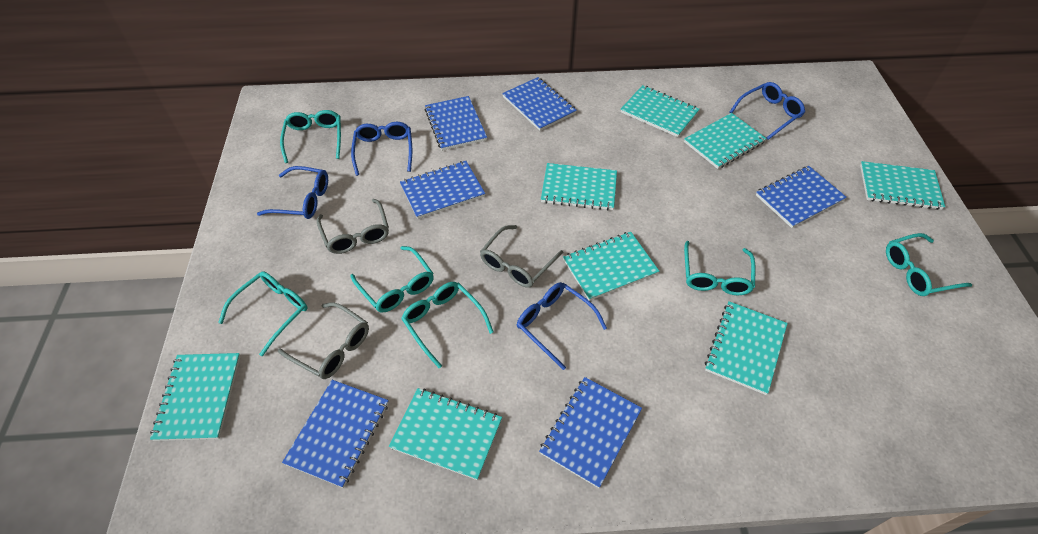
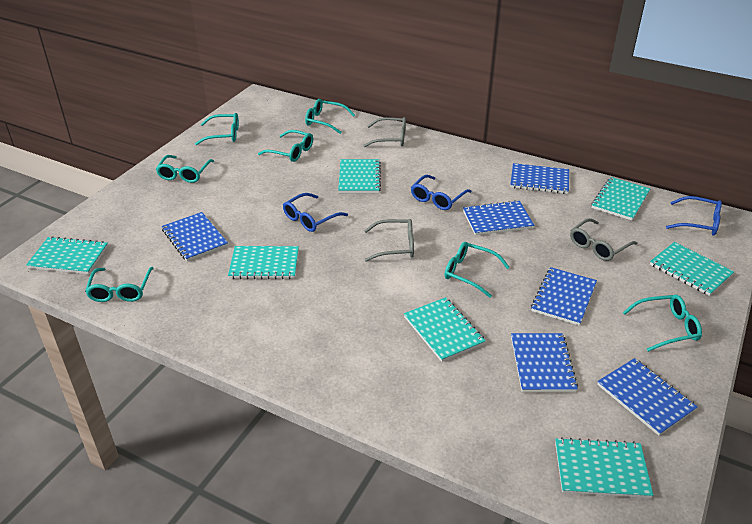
blue glasses: 4 -> 3
turquoise glasses: 6 -> 7
turquoise notebook: 8 -> 7

